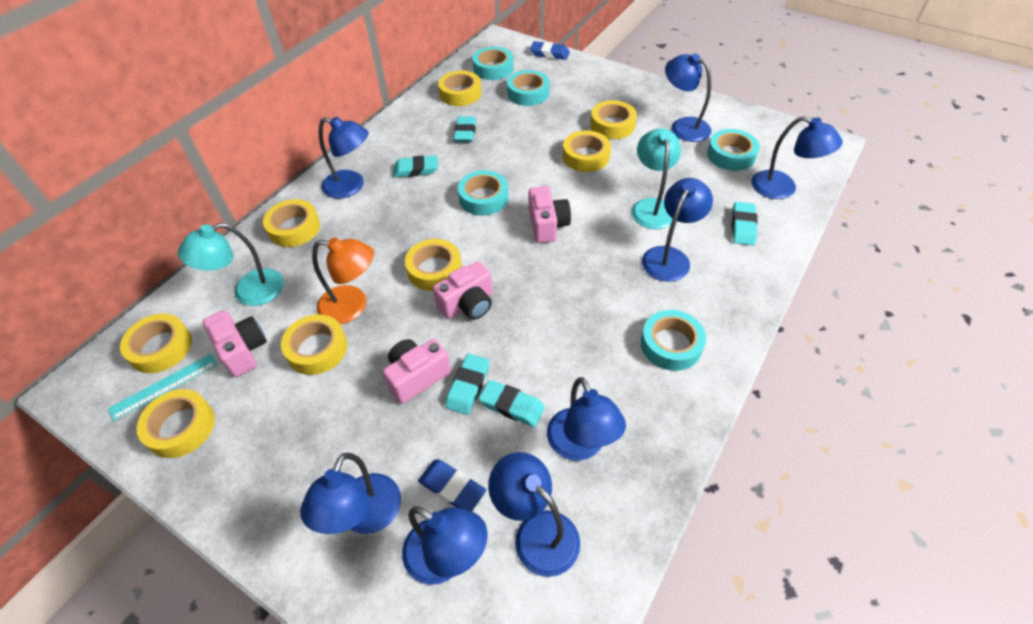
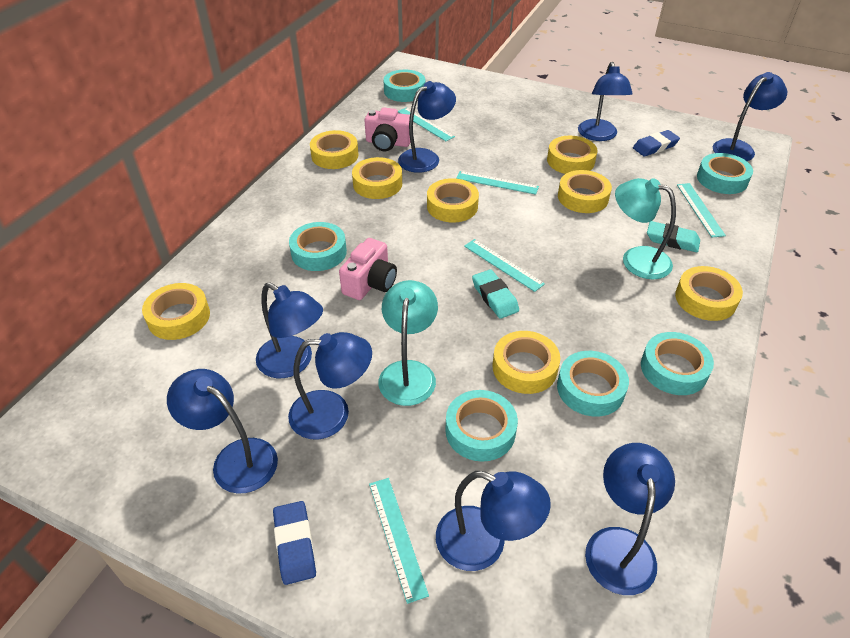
orange lamp: 1 -> 0
pink camera: 4 -> 2
turquoise eraser: 5 -> 2
turquoise ruler: 1 -> 5
turquoise tape: 5 -> 6

